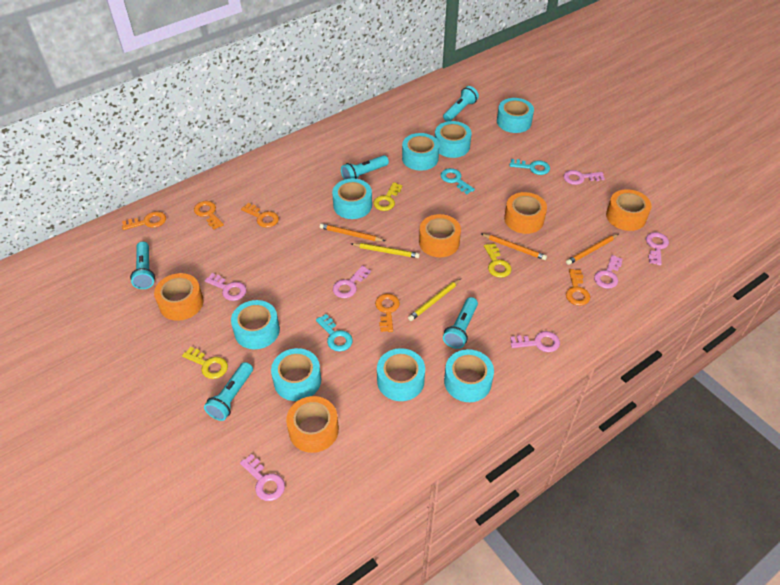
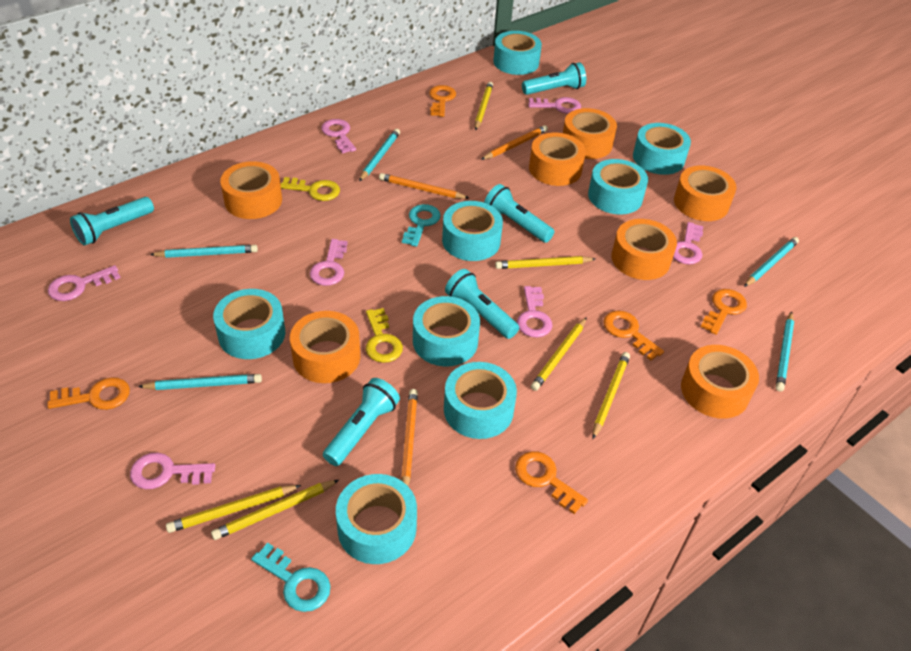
orange tape: 5 -> 7
turquoise key: 3 -> 2
turquoise pencil: 0 -> 5
yellow key: 3 -> 2
yellow pencil: 2 -> 6

